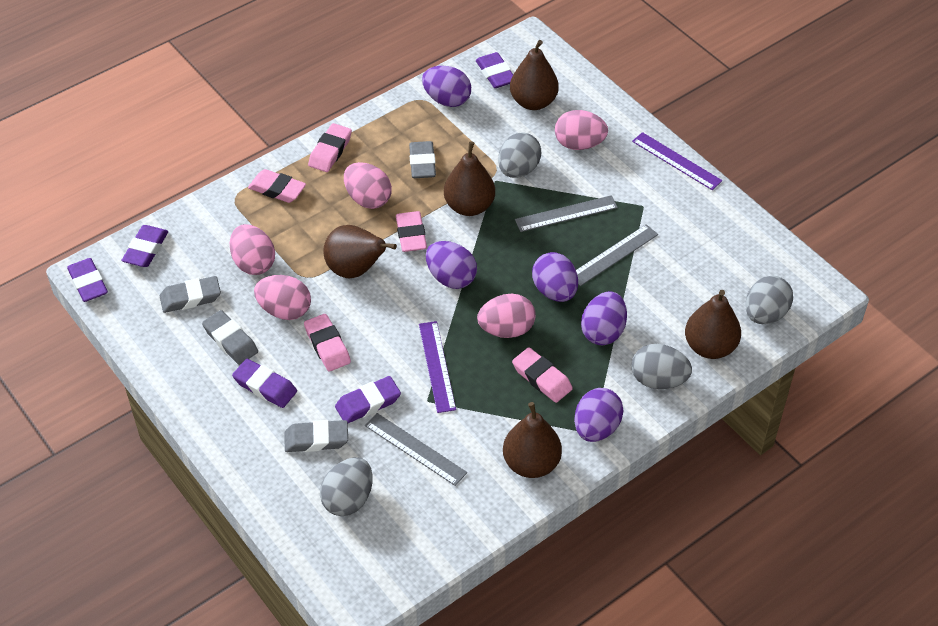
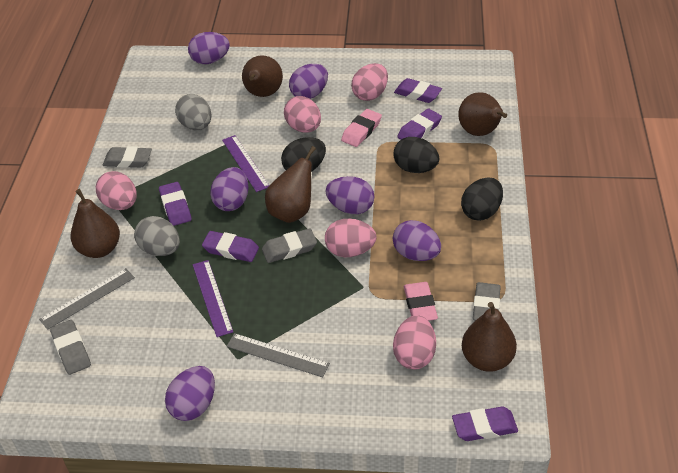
black egg: 0 -> 3
grey egg: 4 -> 2
grey ruler: 3 -> 2
pink eraser: 5 -> 2
purple egg: 5 -> 6

